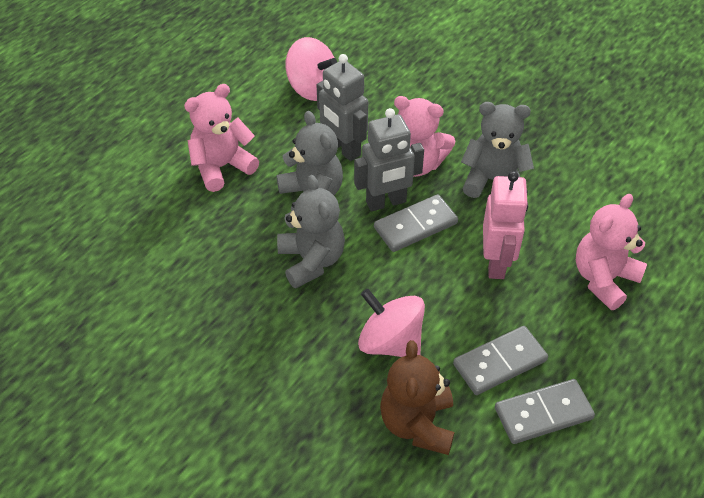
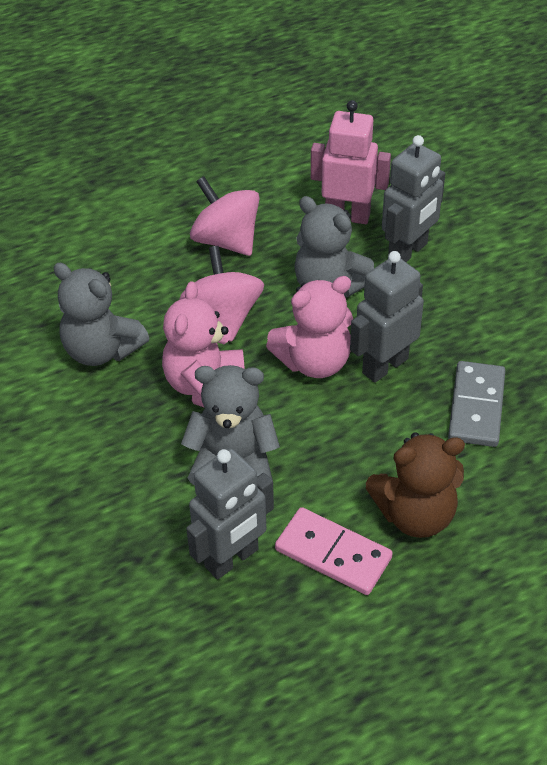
grey domino: 3 -> 1
grey robot: 2 -> 3
pink domino: 0 -> 1
pink teddy bear: 3 -> 2

